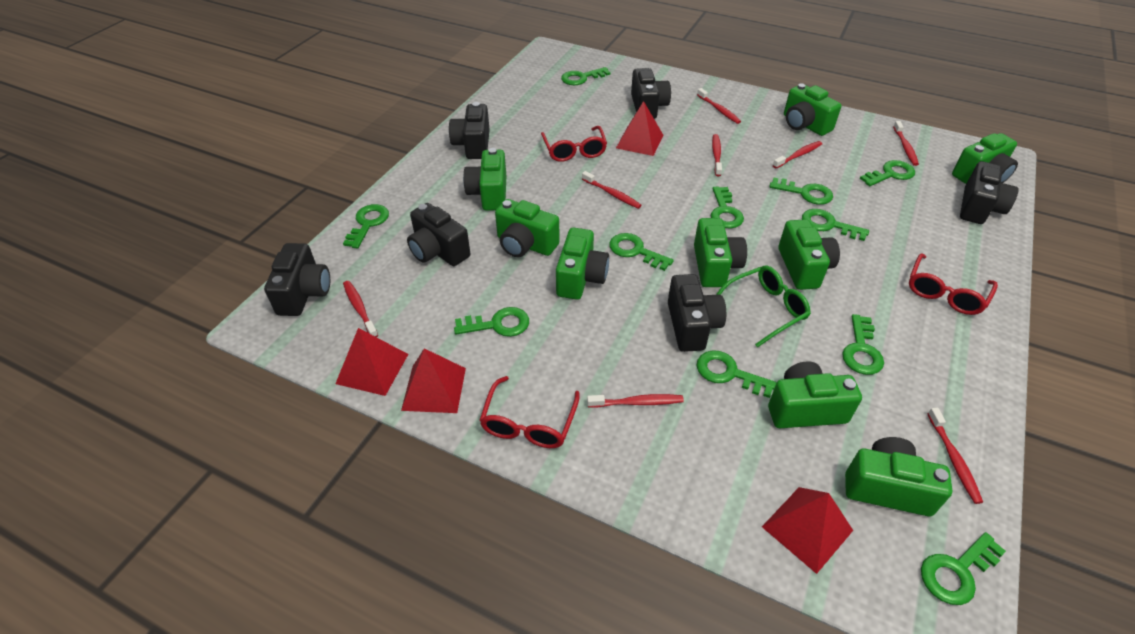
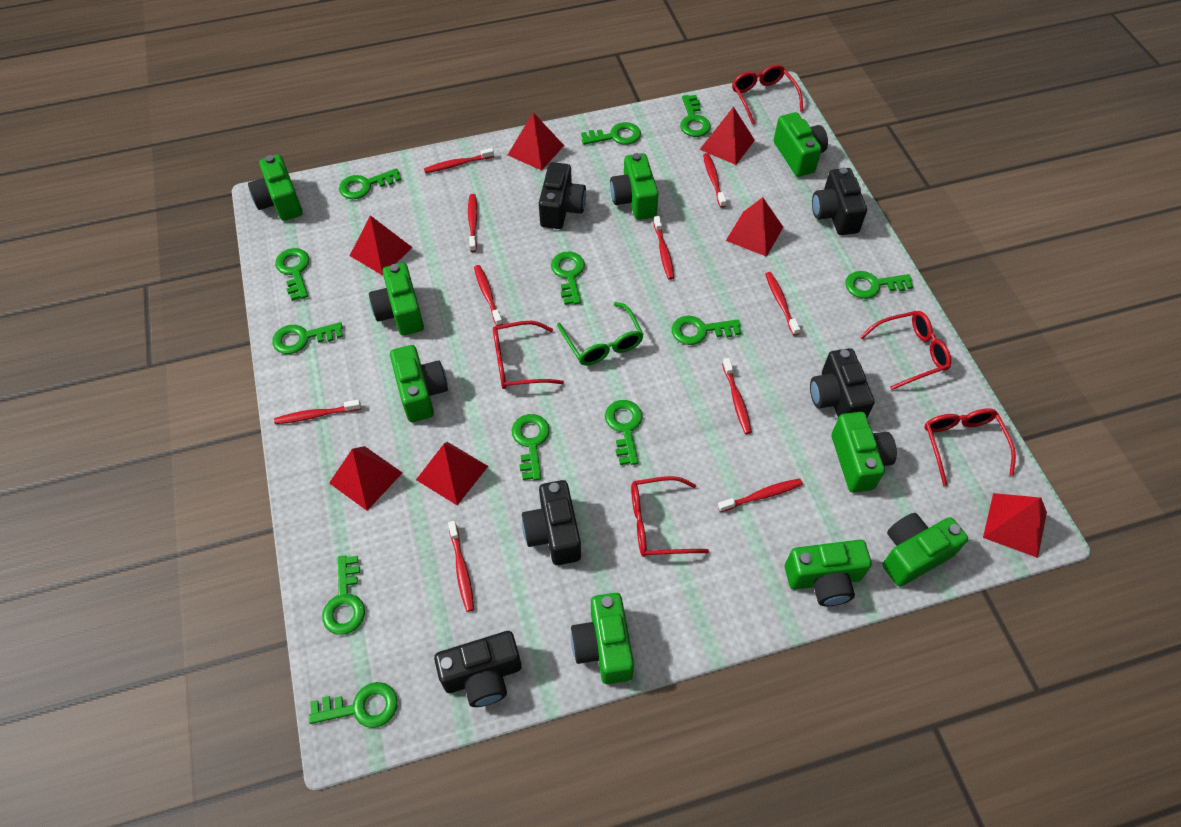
black camera: 6 -> 5
green key: 11 -> 12
red glasses: 3 -> 5
red pyramid: 4 -> 7
red toothbrush: 8 -> 10

